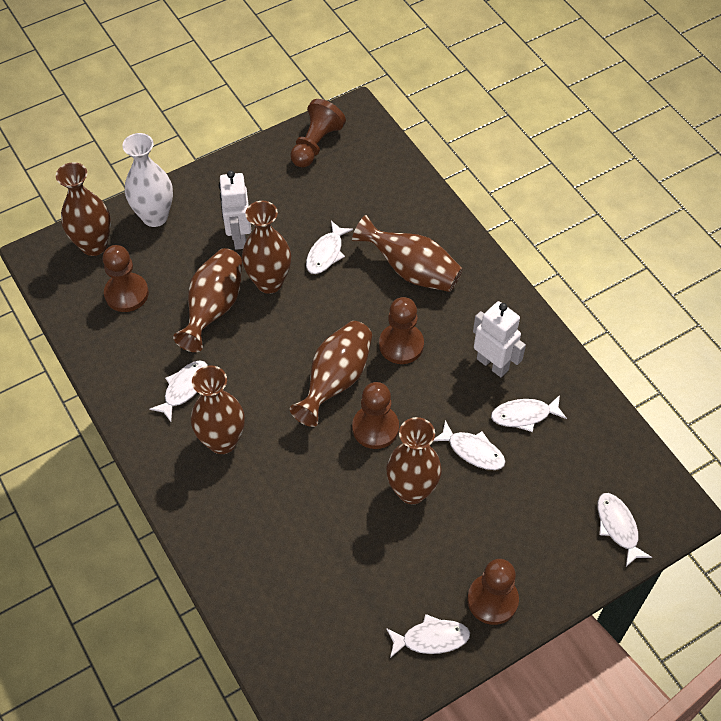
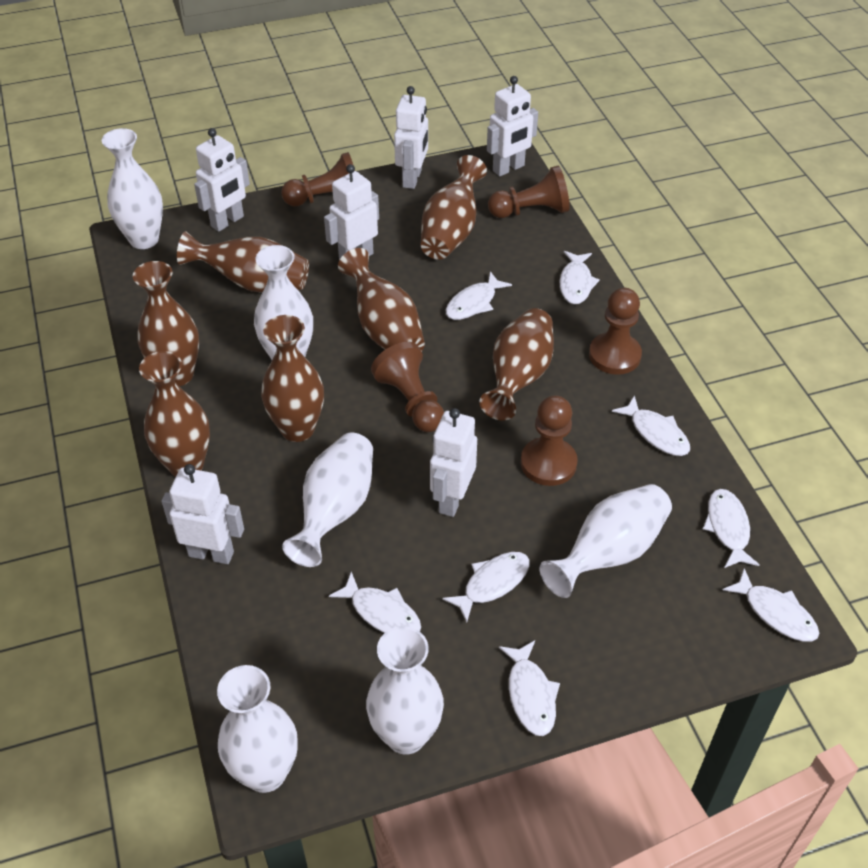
white fish: 6 -> 8
white robot: 2 -> 6
white vase: 1 -> 6

